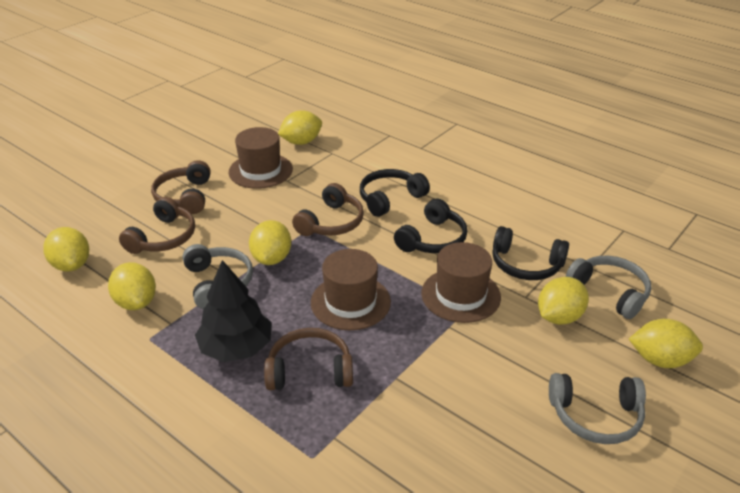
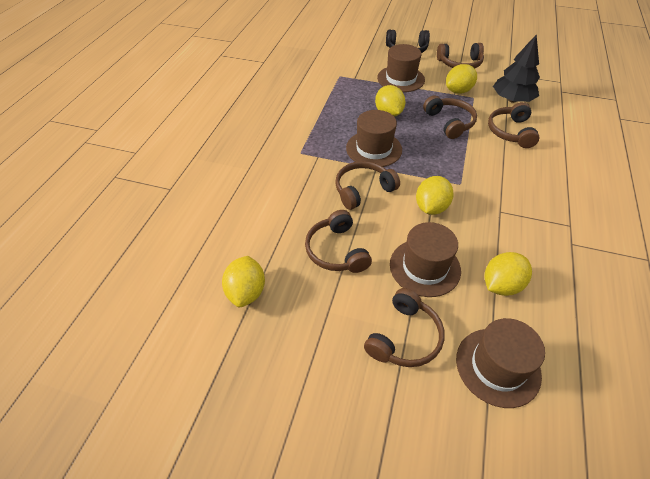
black headphones: 3 -> 1
brown hat: 3 -> 4
brown headphones: 4 -> 6
grey headphones: 3 -> 0
yellow lemon: 6 -> 5

